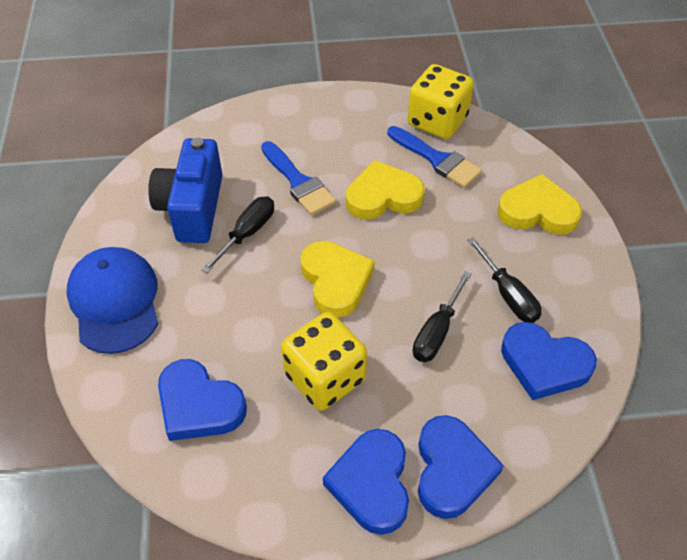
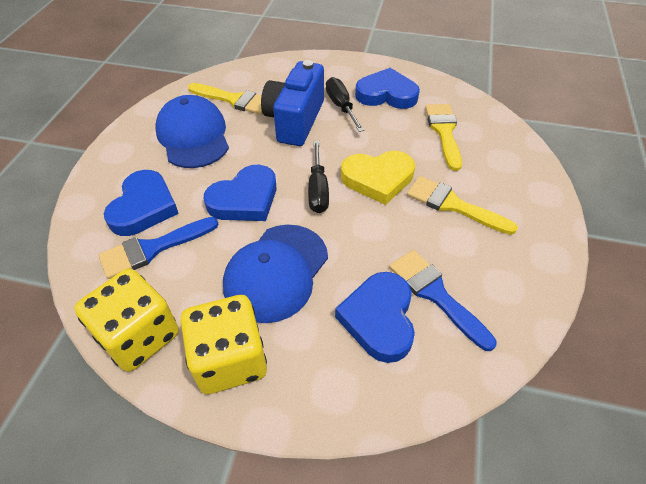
black screwdriver: 3 -> 2
blue cap: 1 -> 2
yellow brush: 0 -> 3
yellow heart: 3 -> 1

